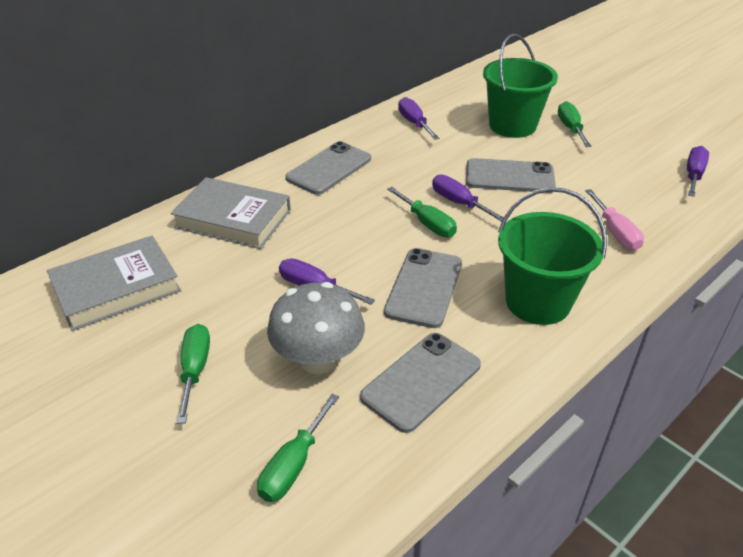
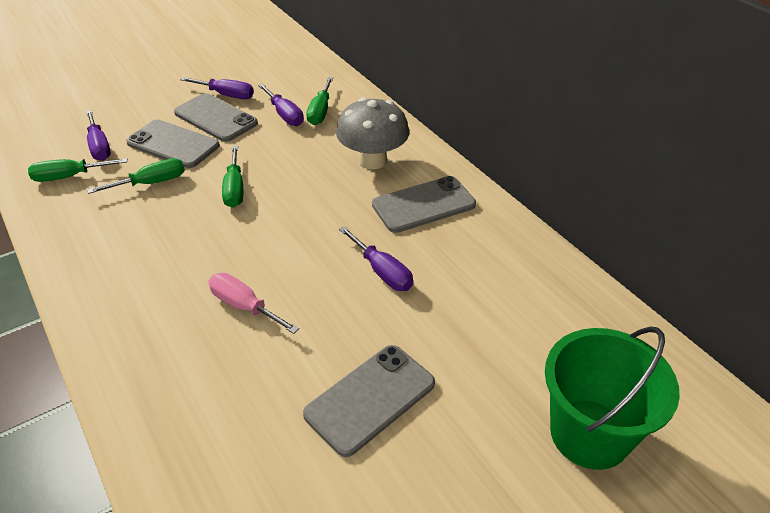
green bucket: 2 -> 1
grey book: 2 -> 0

